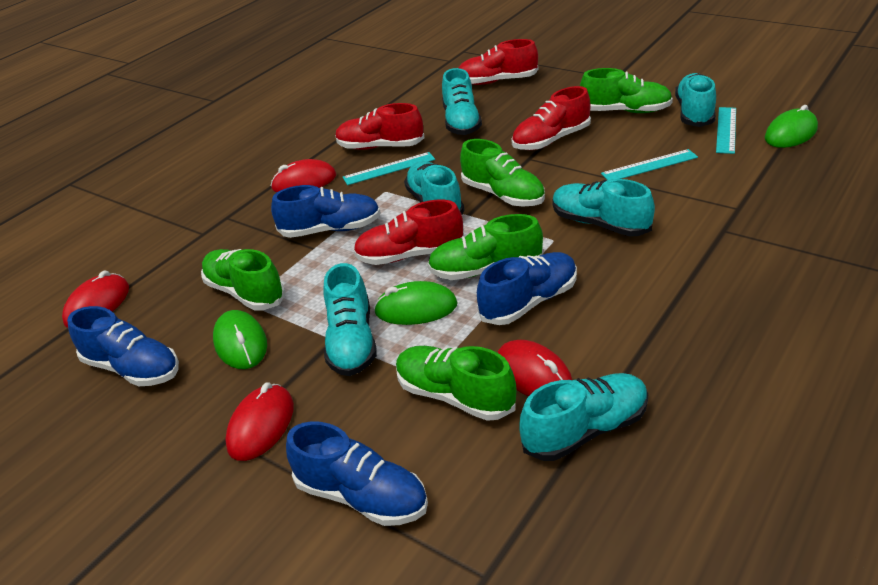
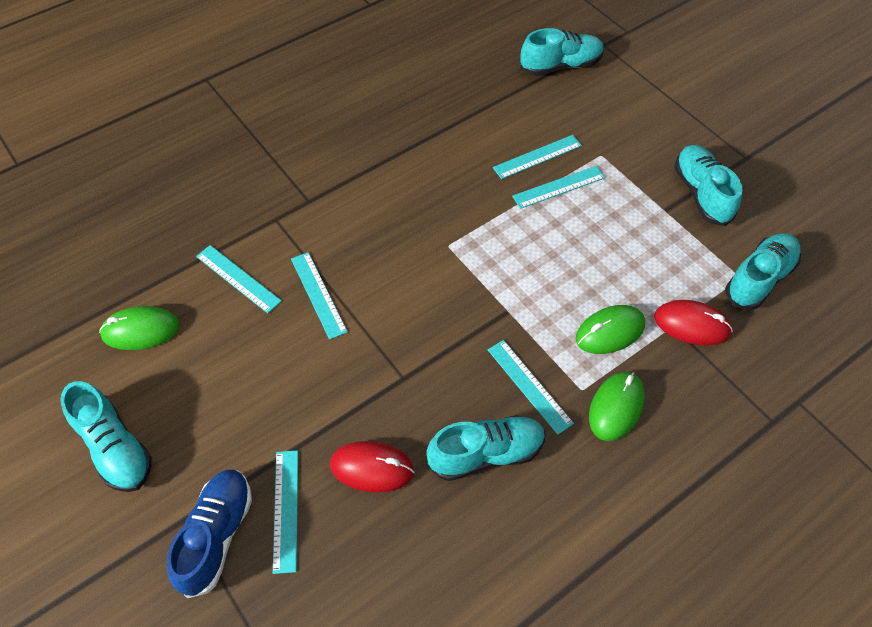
blue shoe: 4 -> 1
green shoe: 5 -> 0
red mouse: 4 -> 2
red shoe: 4 -> 0
turquoise ruler: 3 -> 6
turquoise shoe: 6 -> 5

